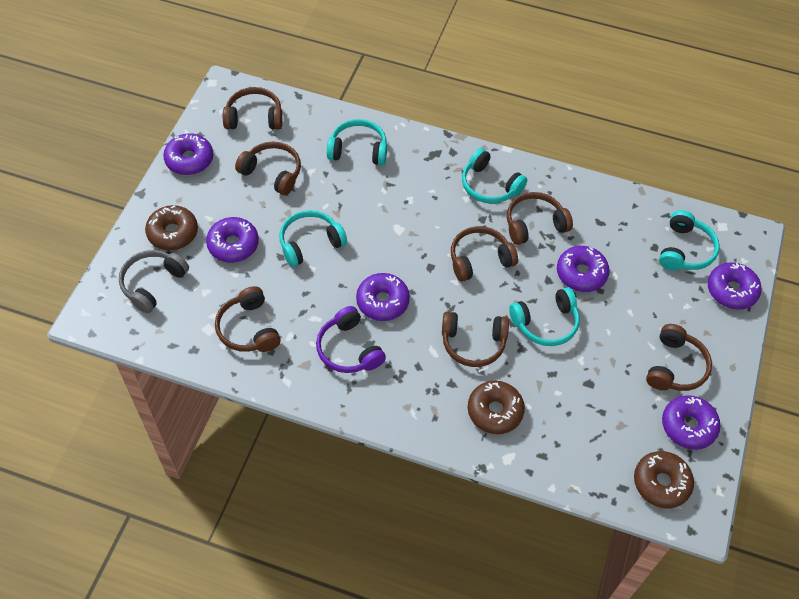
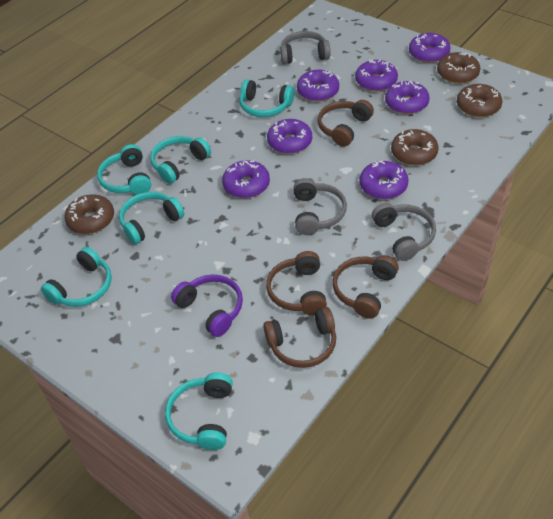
brown donut: 3 -> 4
brown headphones: 7 -> 4
grey headphones: 1 -> 3
purple donut: 6 -> 7
turquoise headphones: 5 -> 6

